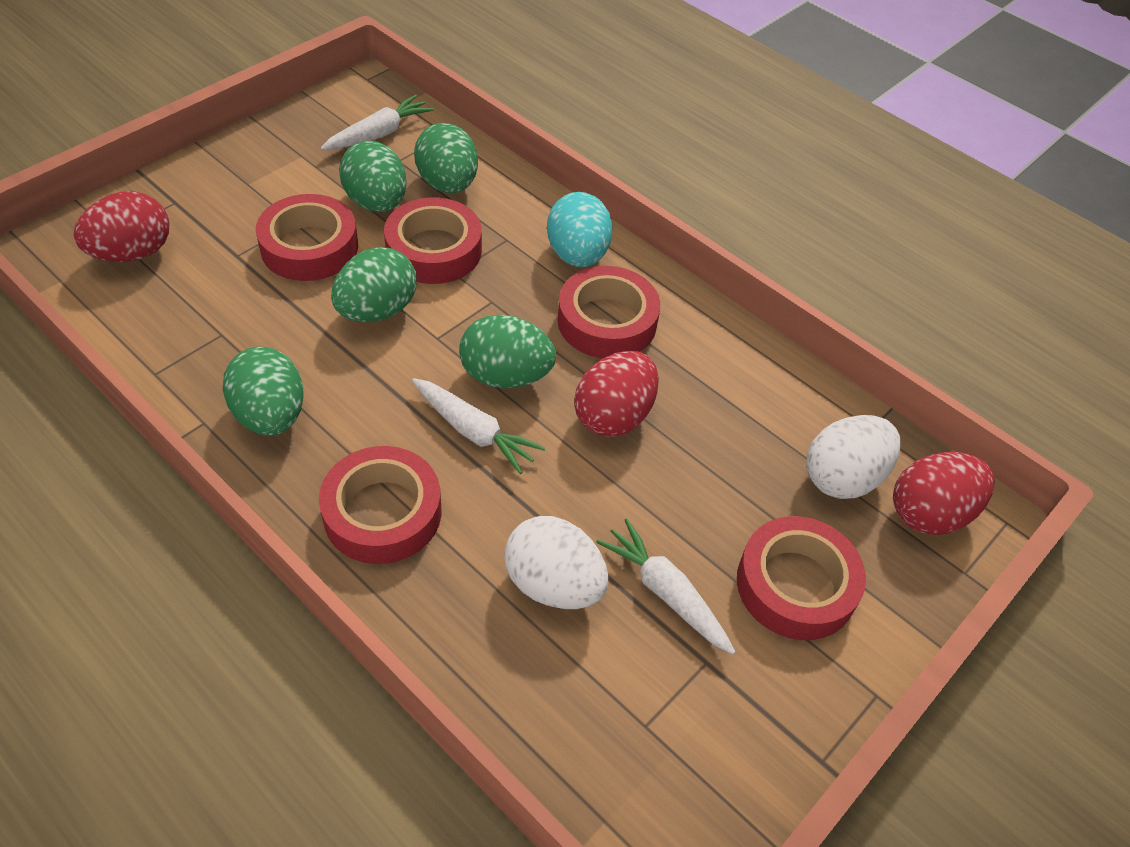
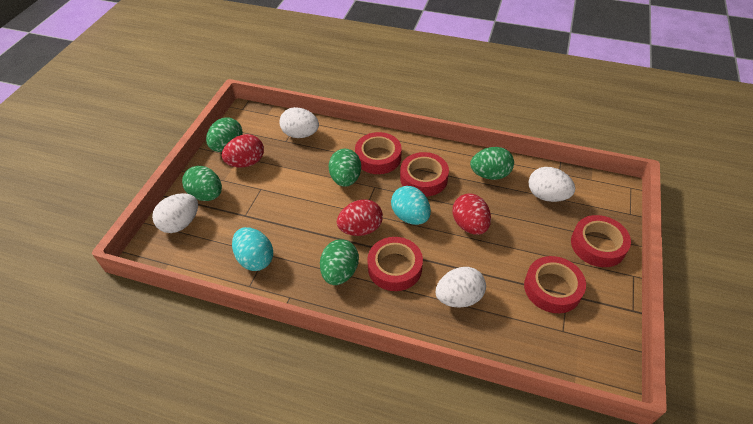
turquoise egg: 1 -> 2
white carrot: 3 -> 0
white egg: 2 -> 4

